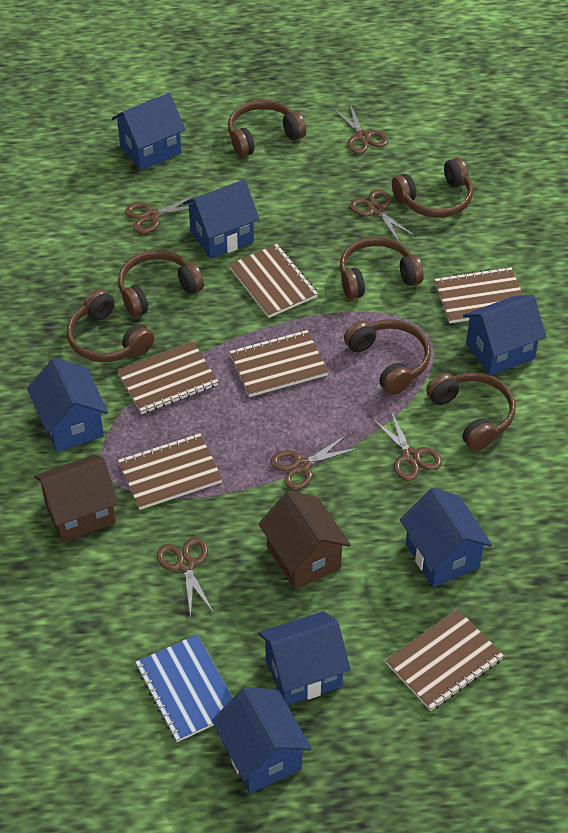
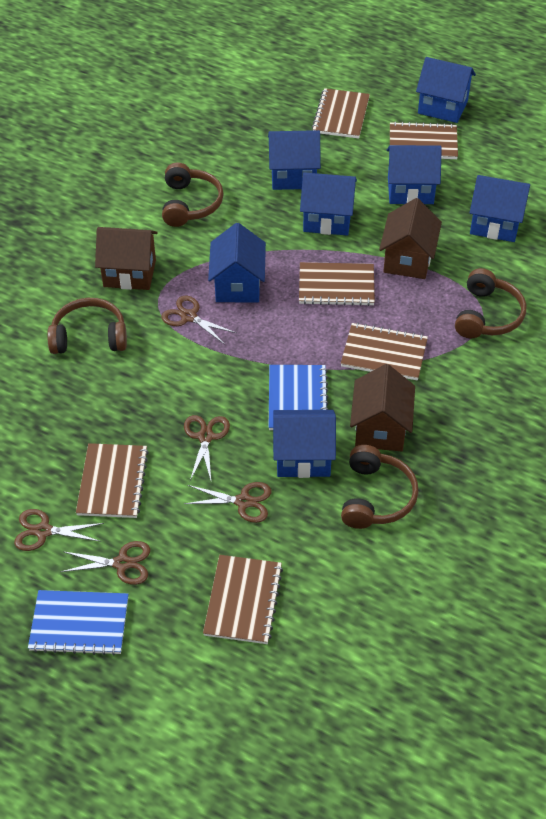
blue notebook: 1 -> 2
brown headphones: 7 -> 4
brown house: 2 -> 3
brown scissors: 6 -> 5

